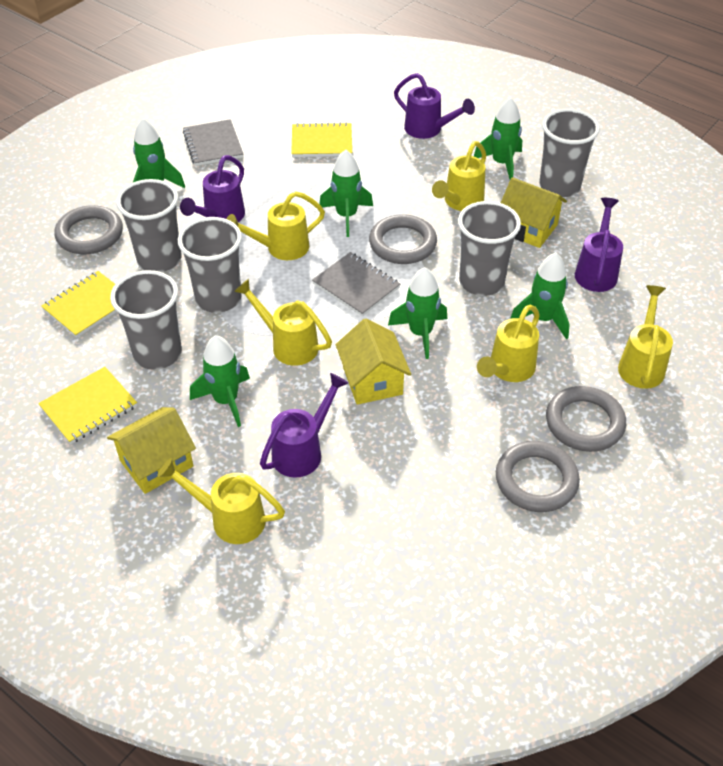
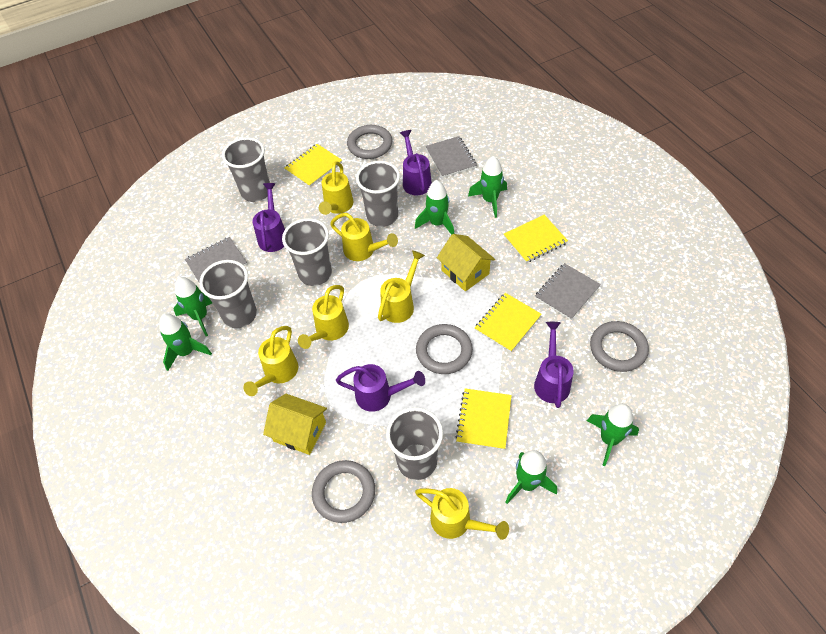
grey notebook: 2 -> 3
yellow house: 3 -> 2
yellow notebook: 3 -> 4

